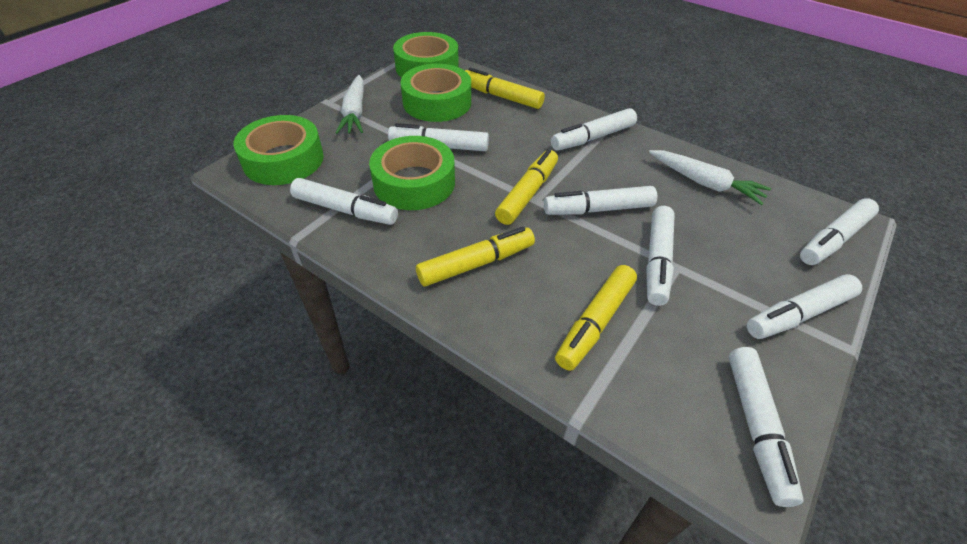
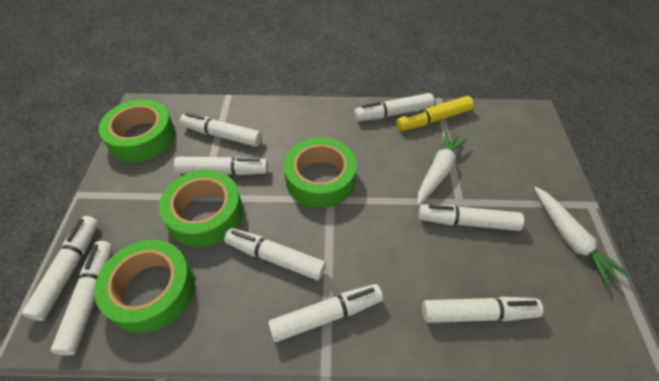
white marker: 8 -> 9
yellow marker: 4 -> 1

